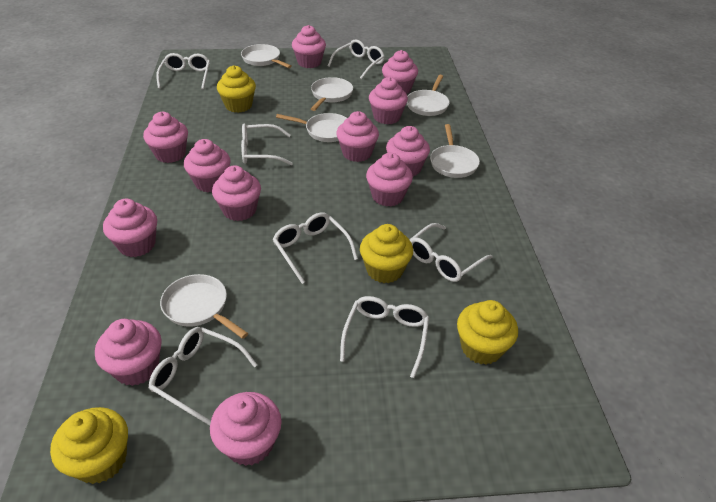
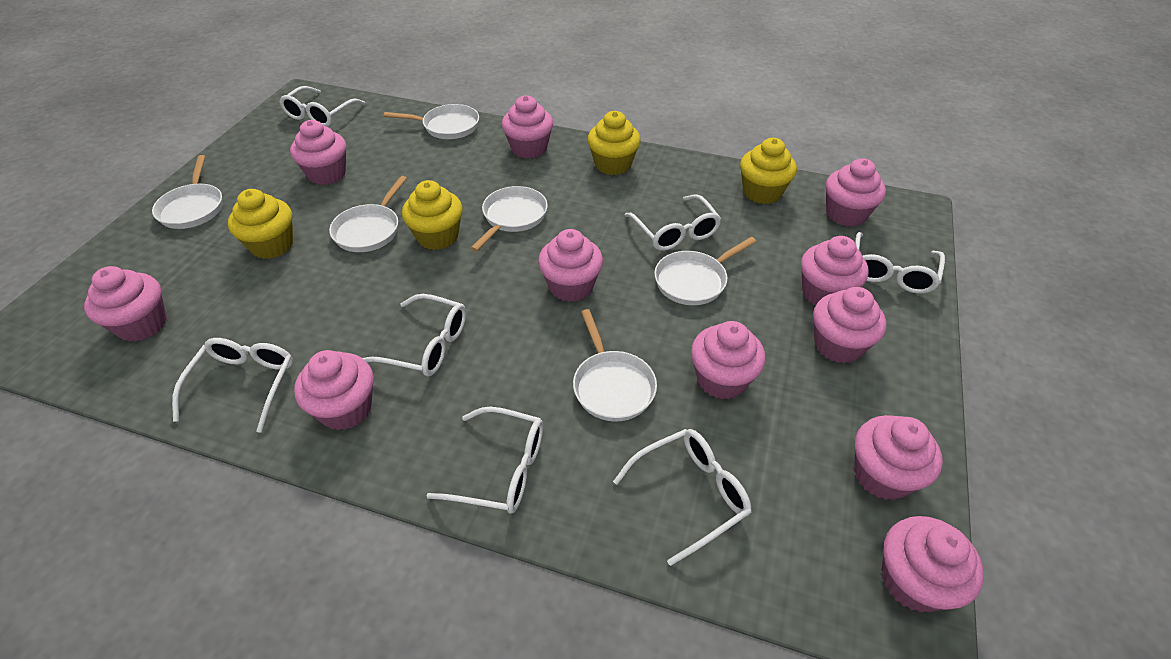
pink cupcake: 12 -> 11

